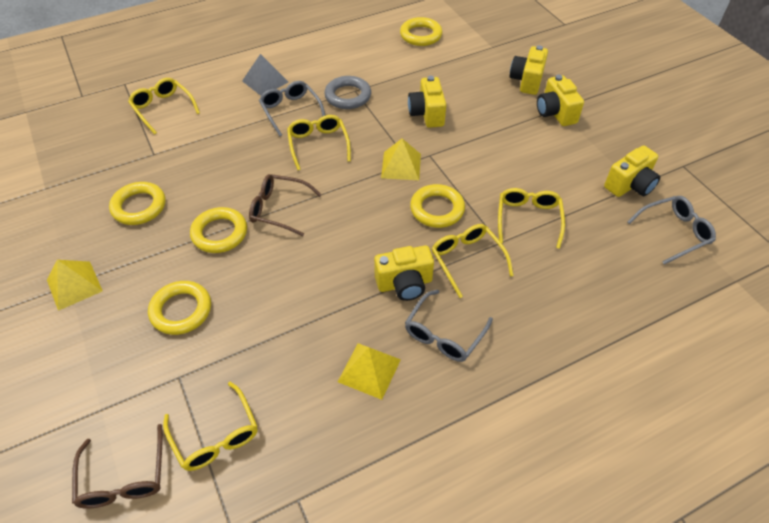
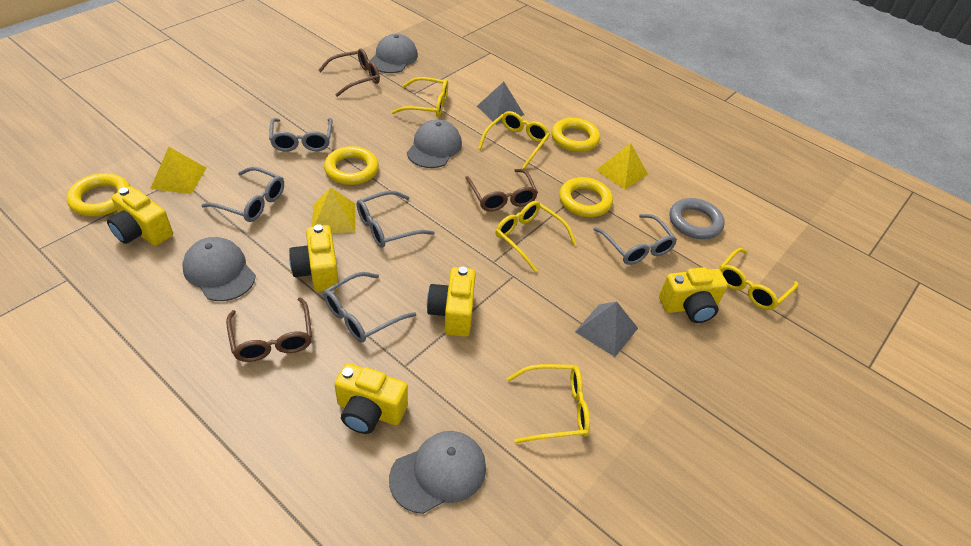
brown glasses: 2 -> 3
grey cap: 0 -> 4
grey glasses: 3 -> 5
grey pyramid: 1 -> 2
yellow ring: 5 -> 4

